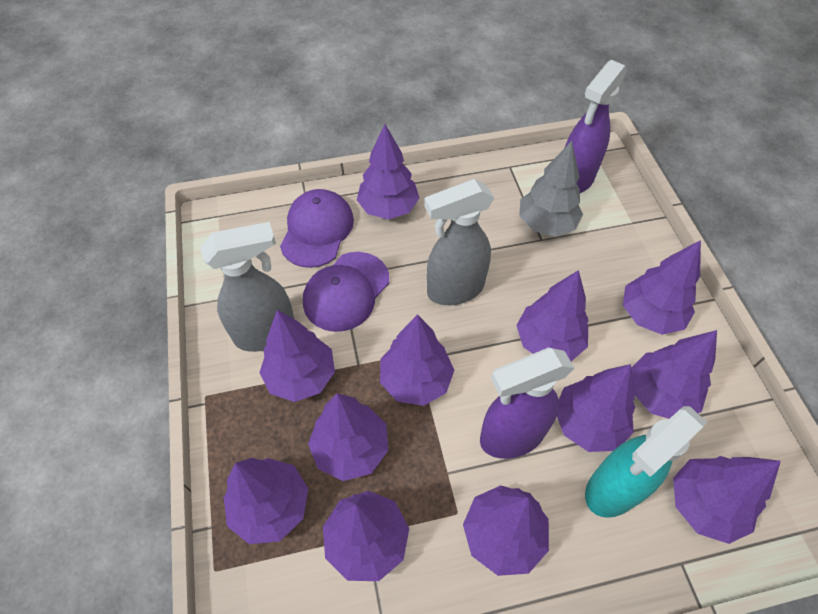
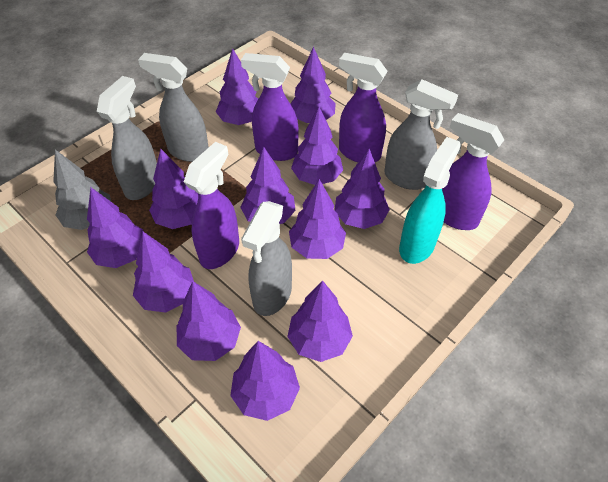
grey spray bottle: 2 -> 4
purple cap: 2 -> 0
purple spray bottle: 2 -> 4

